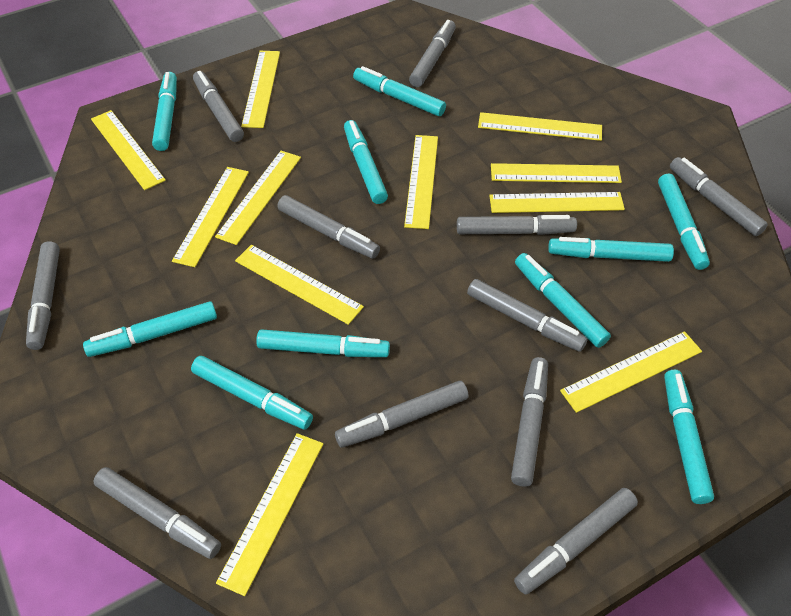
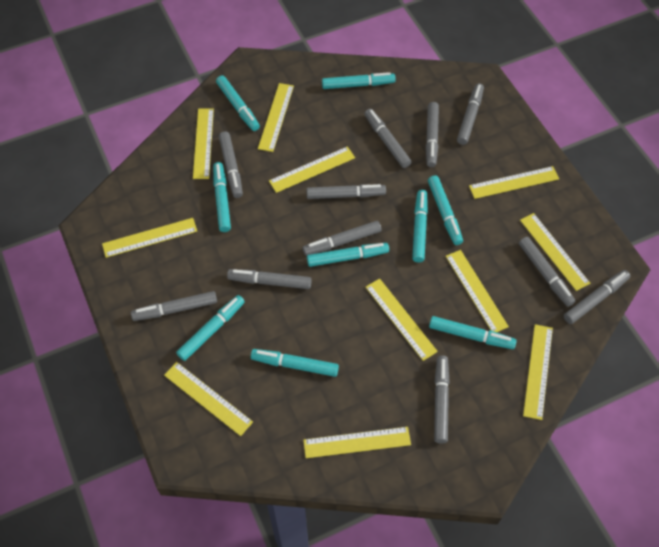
turquoise marker: 10 -> 9

